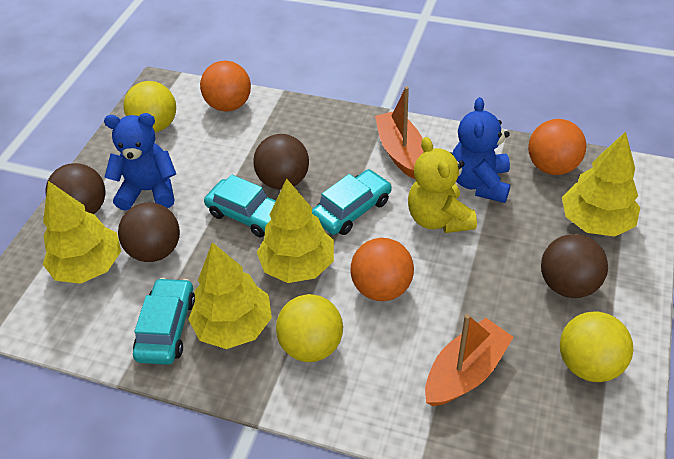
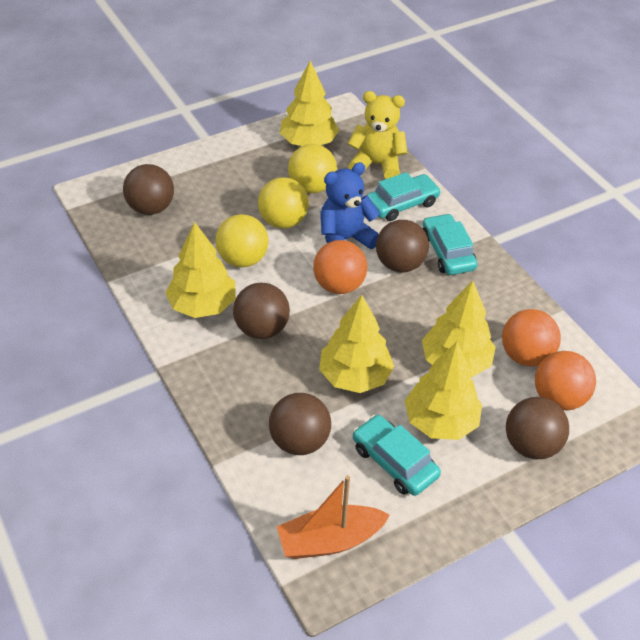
blue teddy bear: 2 -> 1
brown ball: 4 -> 5
orange boat: 2 -> 1
yellow tree: 4 -> 5

